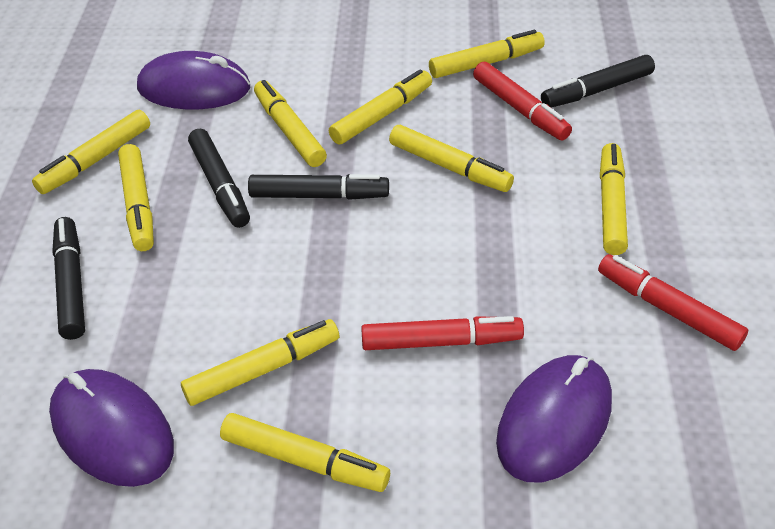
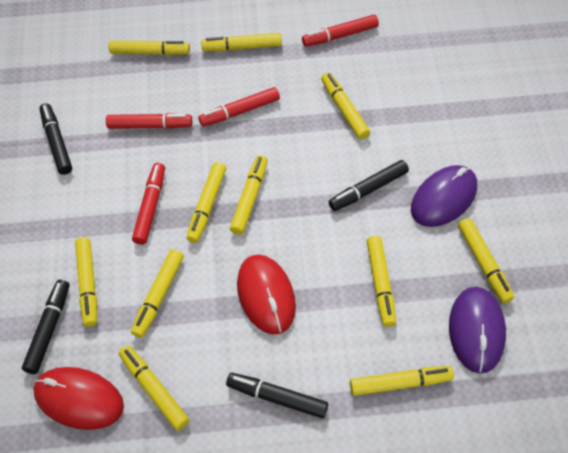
purple mouse: 3 -> 2
red marker: 3 -> 4
red mouse: 0 -> 2
yellow marker: 9 -> 11

